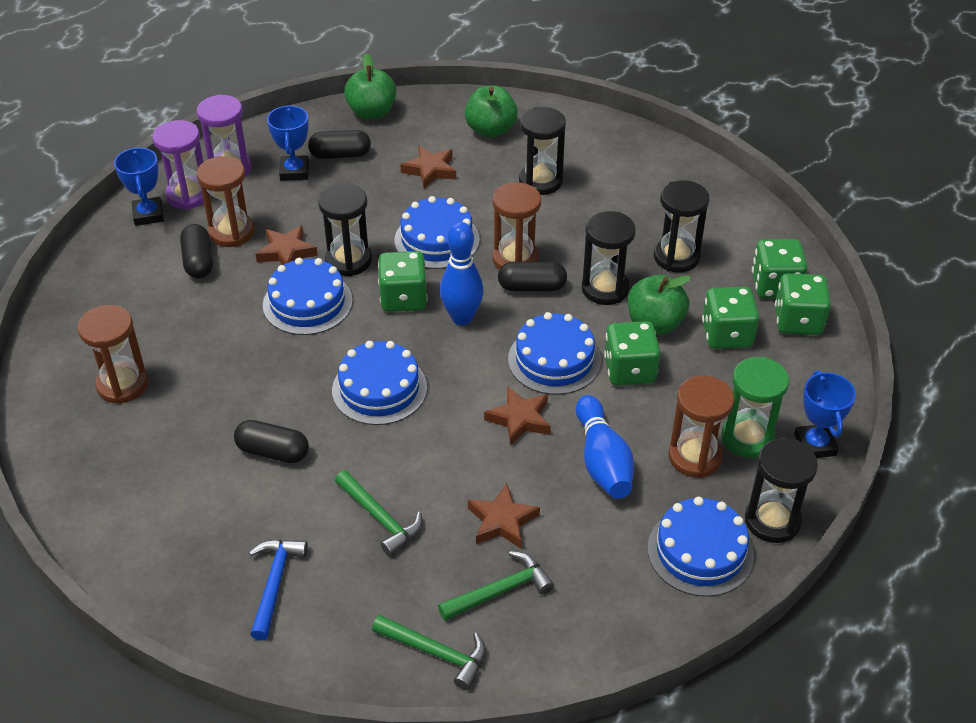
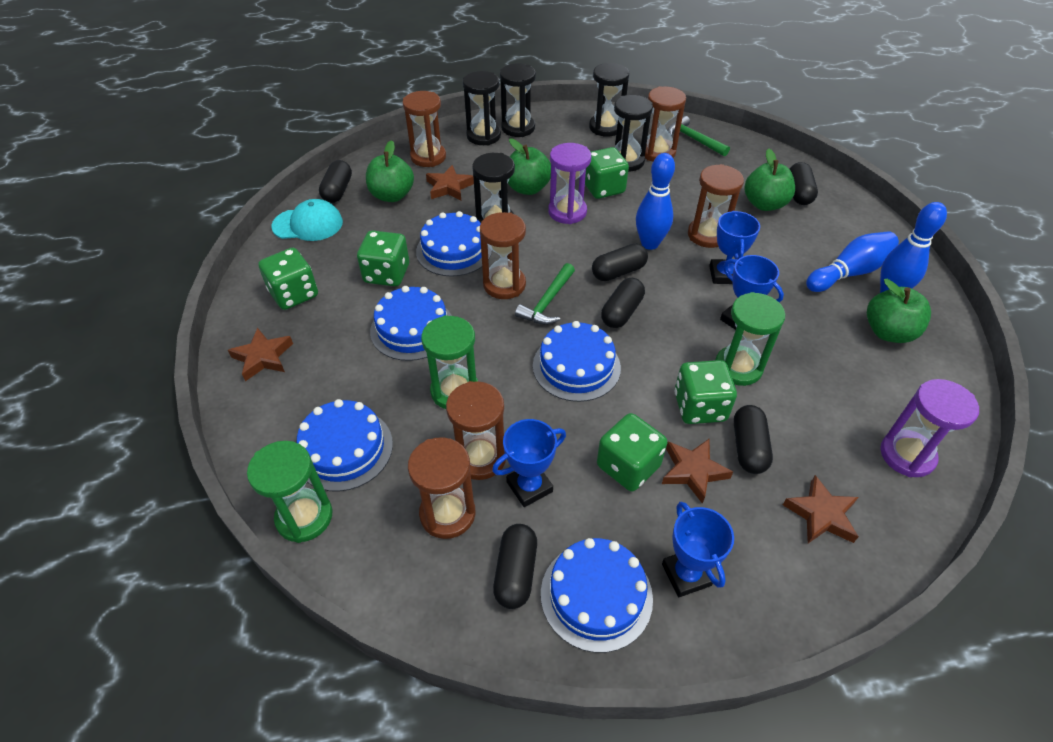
black capsule: 4 -> 6
blue bowling pin: 2 -> 3
blue hammer: 1 -> 0
blue trophy: 3 -> 4
brown hourglass: 4 -> 6
green apple: 3 -> 4
green hammer: 3 -> 2
green hourglass: 1 -> 3
turquoise cap: 0 -> 1

